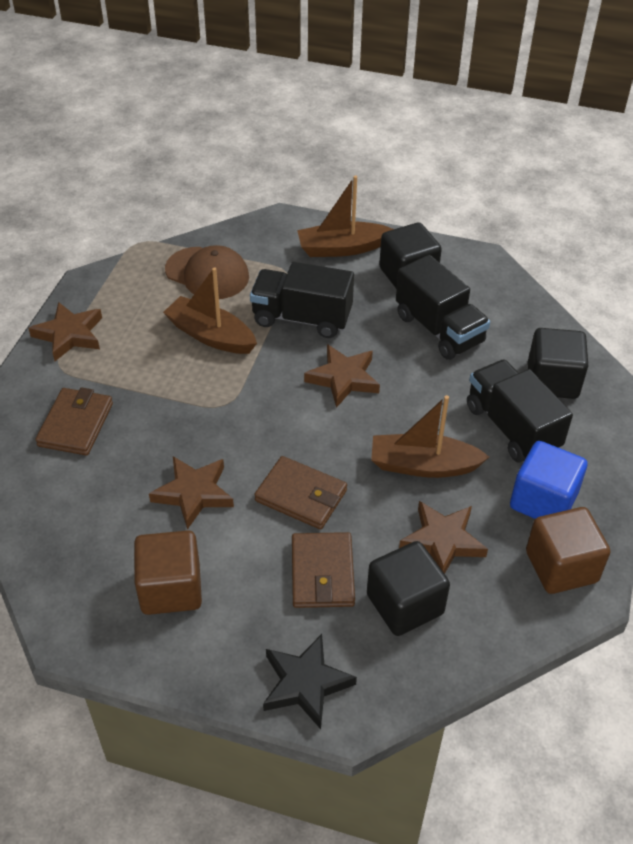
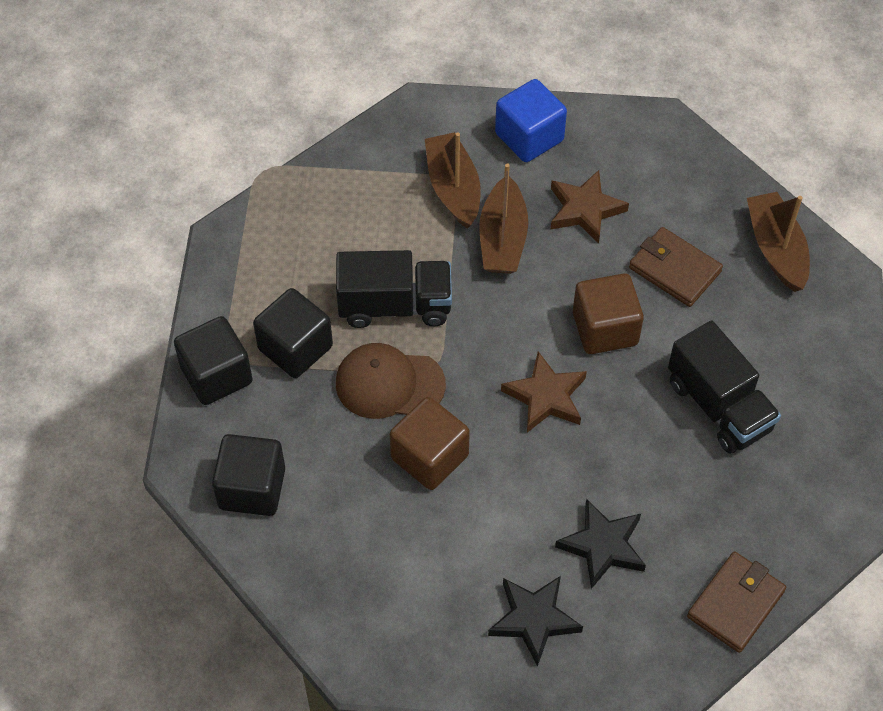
black star: 1 -> 2
black truck: 3 -> 2
brown star: 4 -> 2
brown wallet: 3 -> 2

